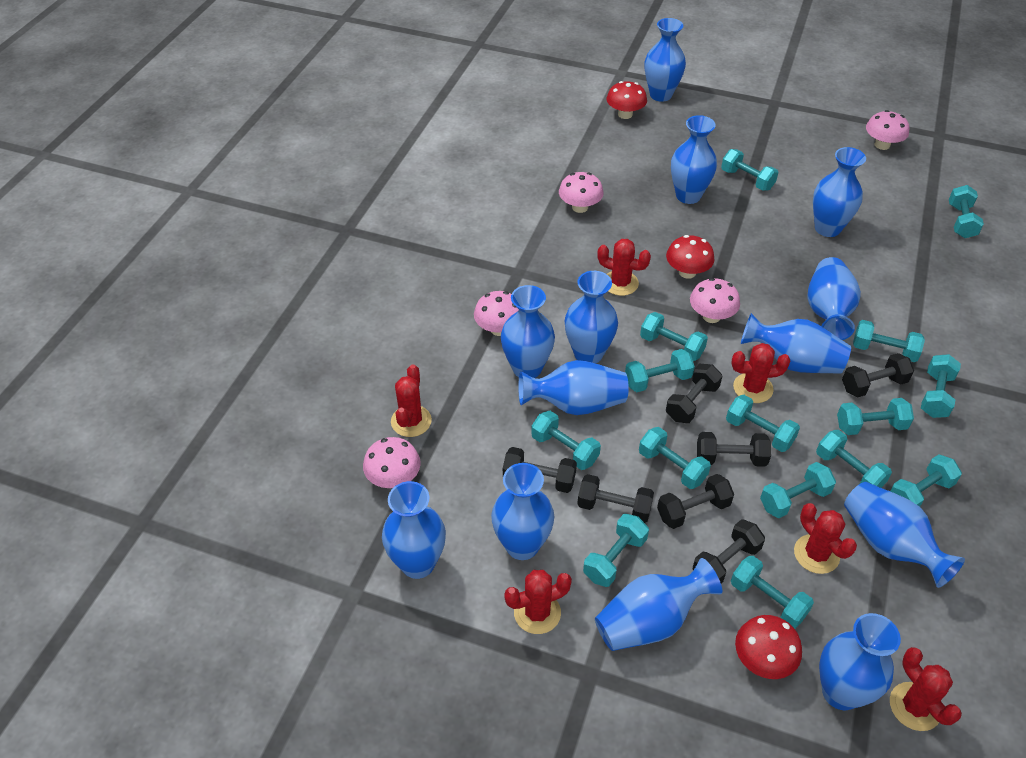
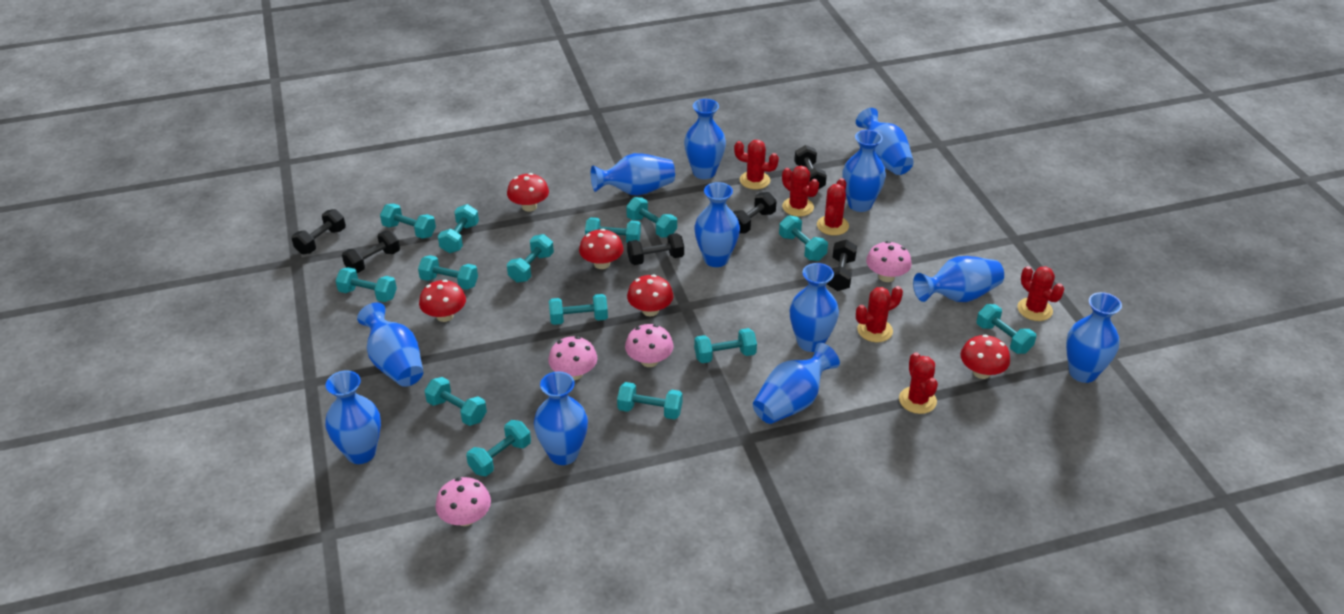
black dumbbell: 7 -> 6
blue vase: 13 -> 12
pink mushroom: 5 -> 4
red mushroom: 3 -> 5
turquoise dumbbell: 15 -> 14

